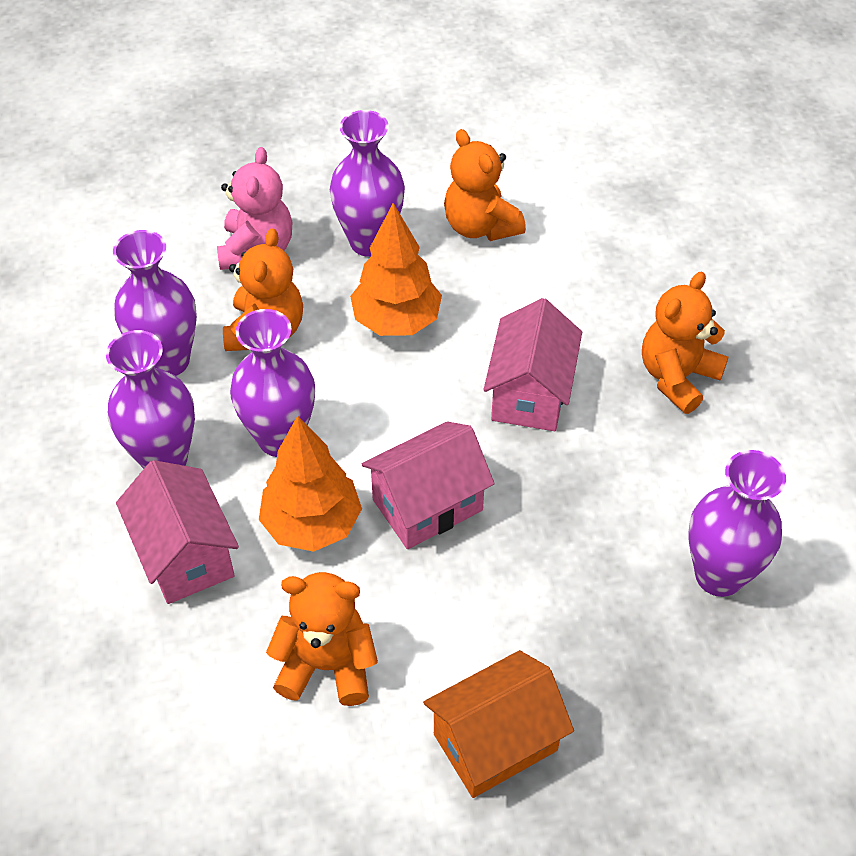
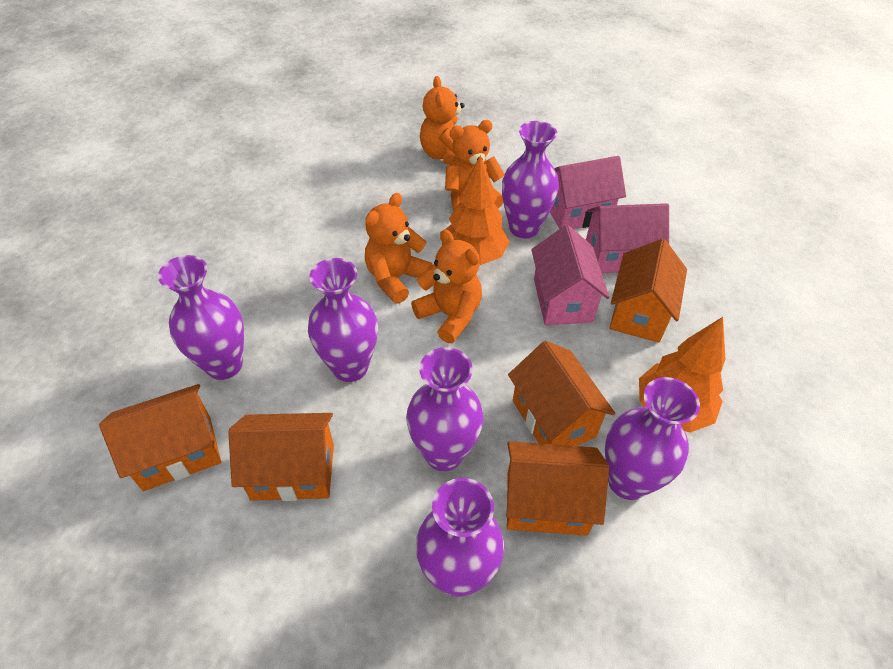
orange house: 1 -> 5
pink teddy bear: 1 -> 0
purple vase: 5 -> 6

